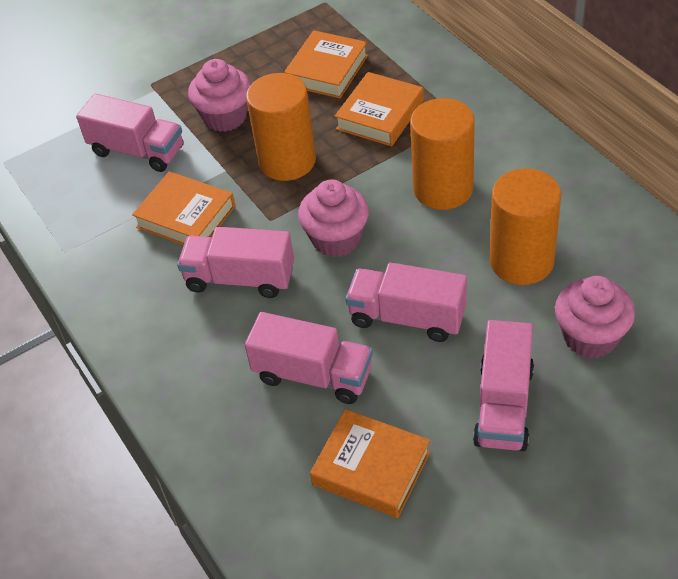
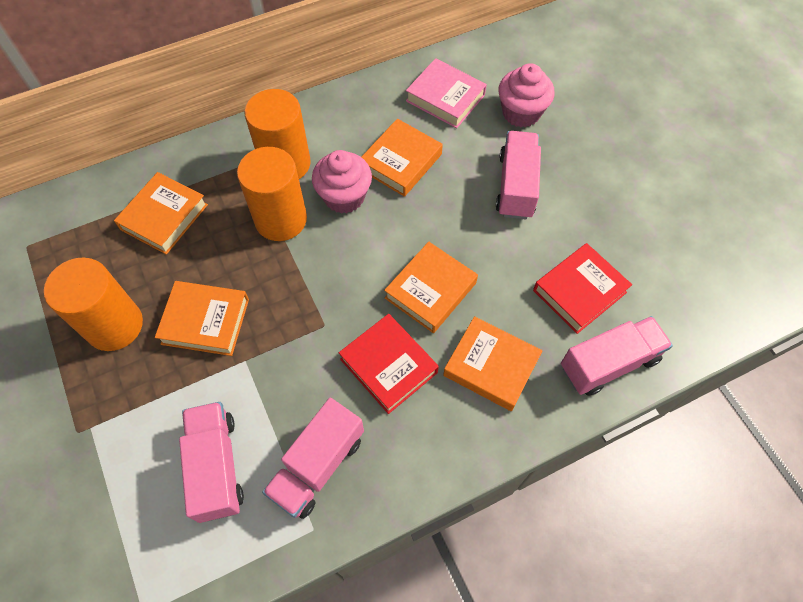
orange book: 4 -> 5
pink book: 0 -> 1
pink cupcake: 3 -> 2
pink truck: 5 -> 4
red book: 0 -> 2

